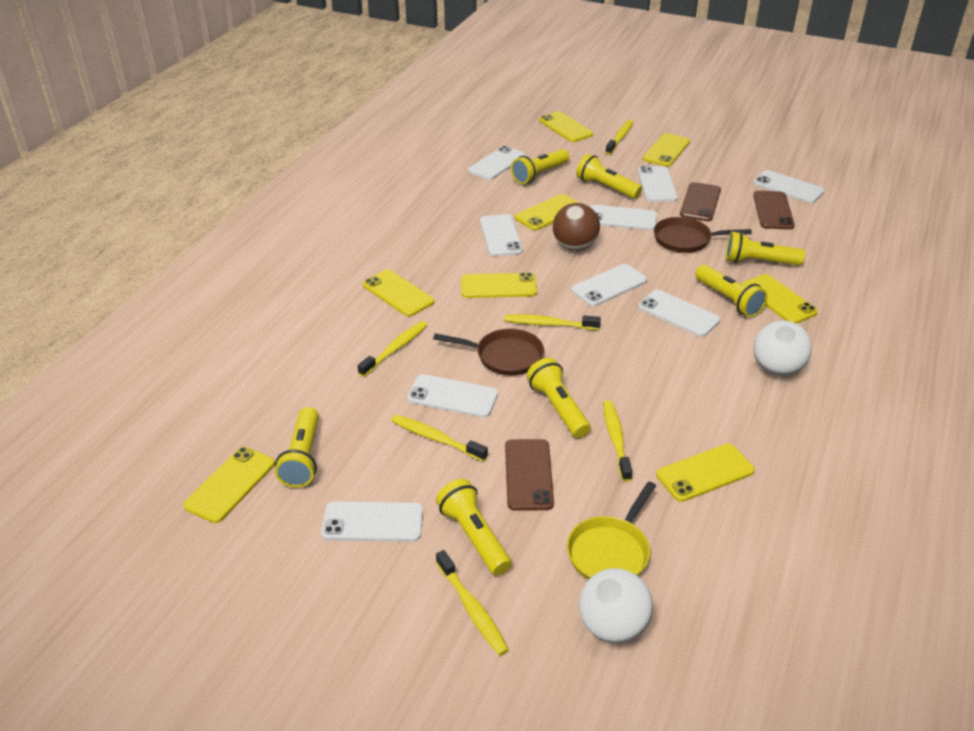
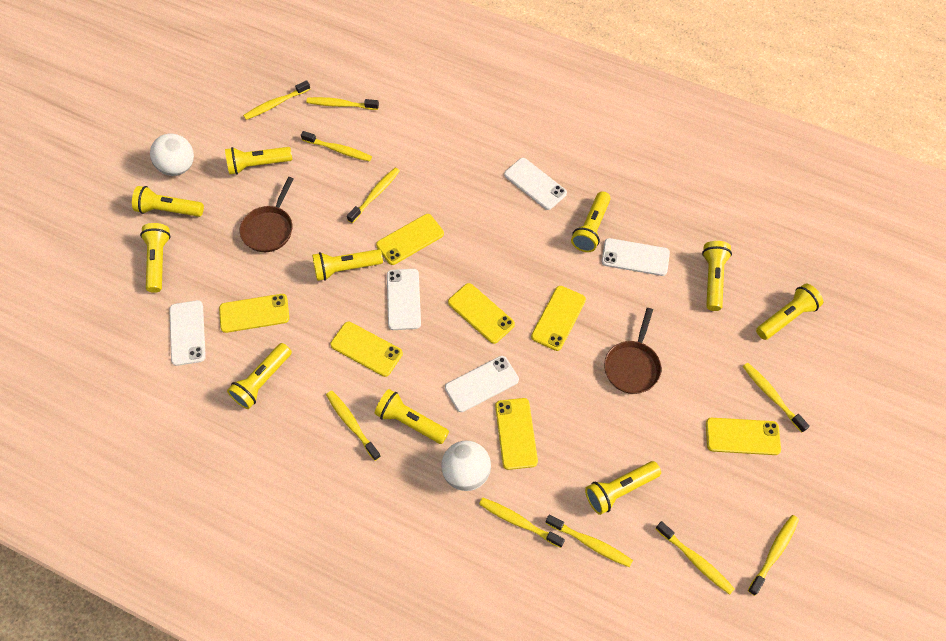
brown ball: 1 -> 0
brown phone: 3 -> 0
white phone: 9 -> 5
yellow flashlight: 7 -> 10
yellow pan: 1 -> 0
yellow phone: 8 -> 7
yellow toothbrush: 6 -> 10

